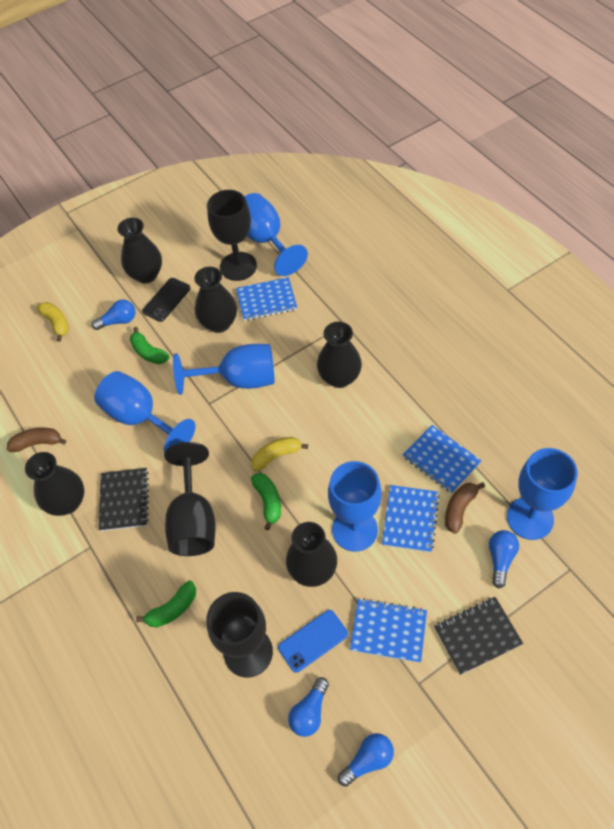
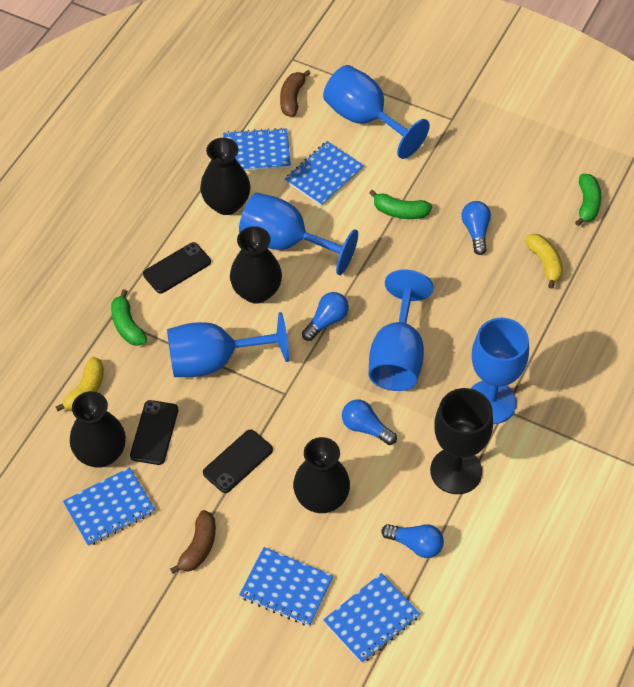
black goblet: 3 -> 1
black notebook: 2 -> 0
black phone: 1 -> 3
black vase: 5 -> 4
blue notebook: 4 -> 5
blue phone: 1 -> 0

